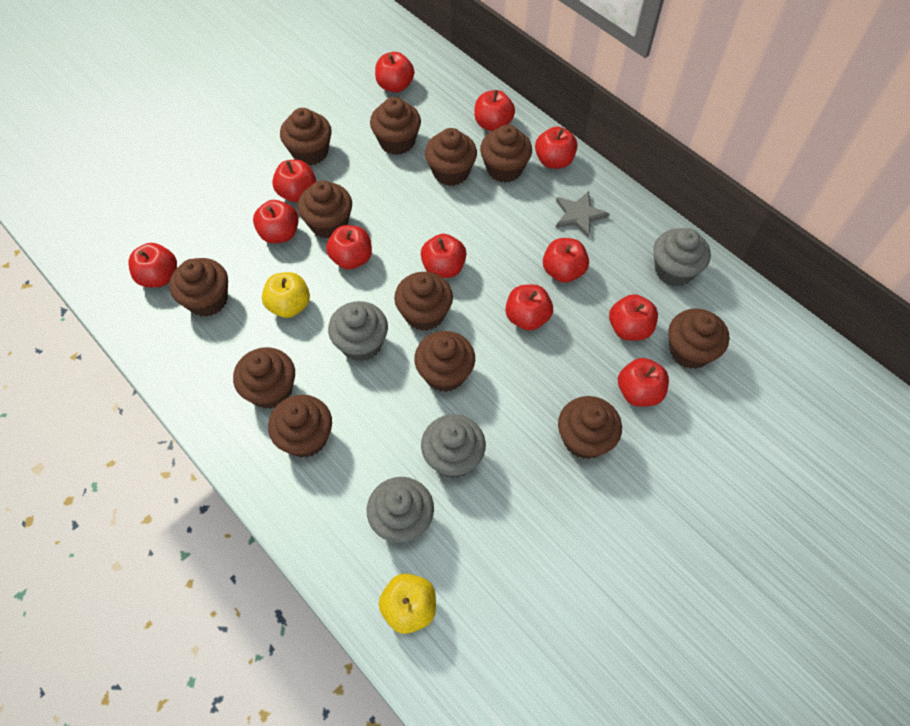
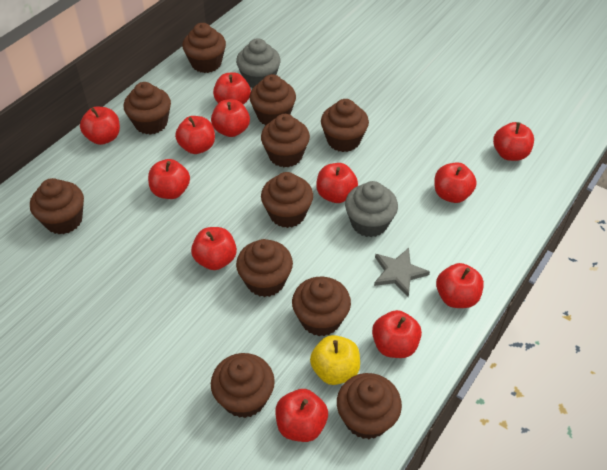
brown cupcake: 12 -> 11
grey cupcake: 4 -> 2
yellow apple: 2 -> 1

